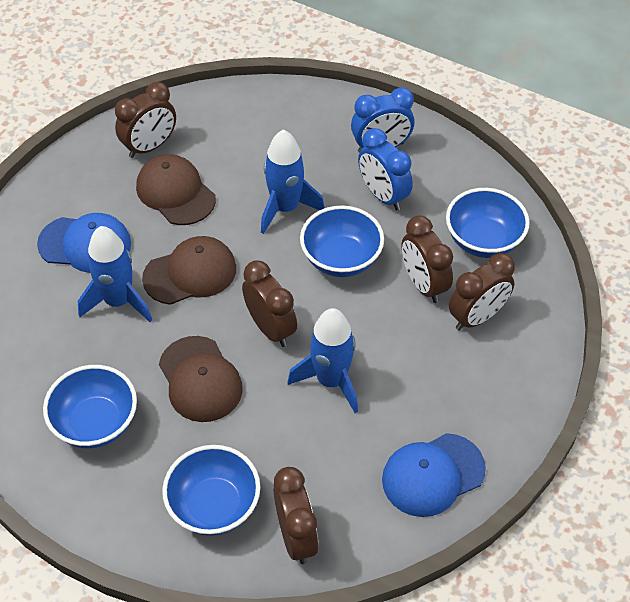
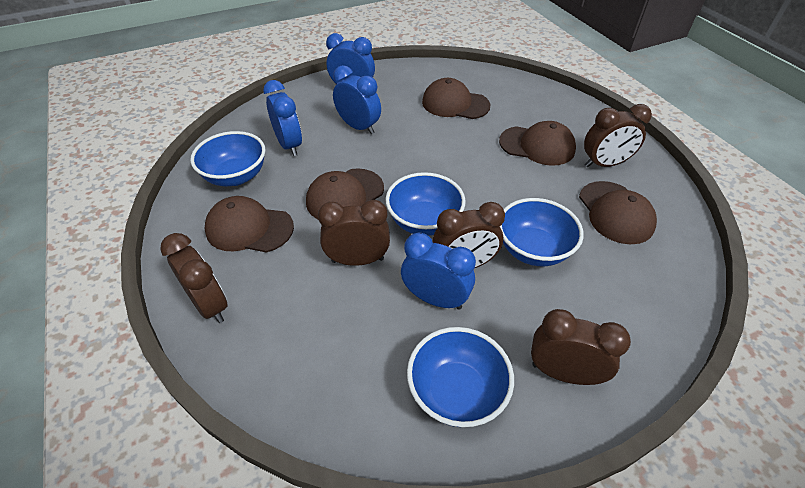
blue cap: 2 -> 0
blue clock: 2 -> 4
blue rocket: 3 -> 0
brown cap: 3 -> 5

